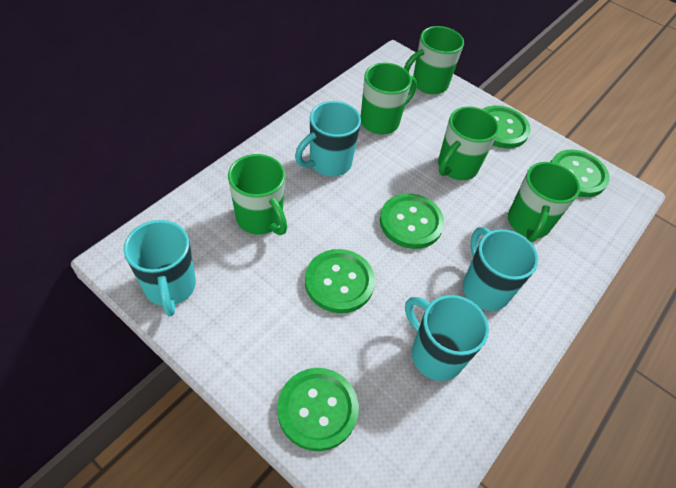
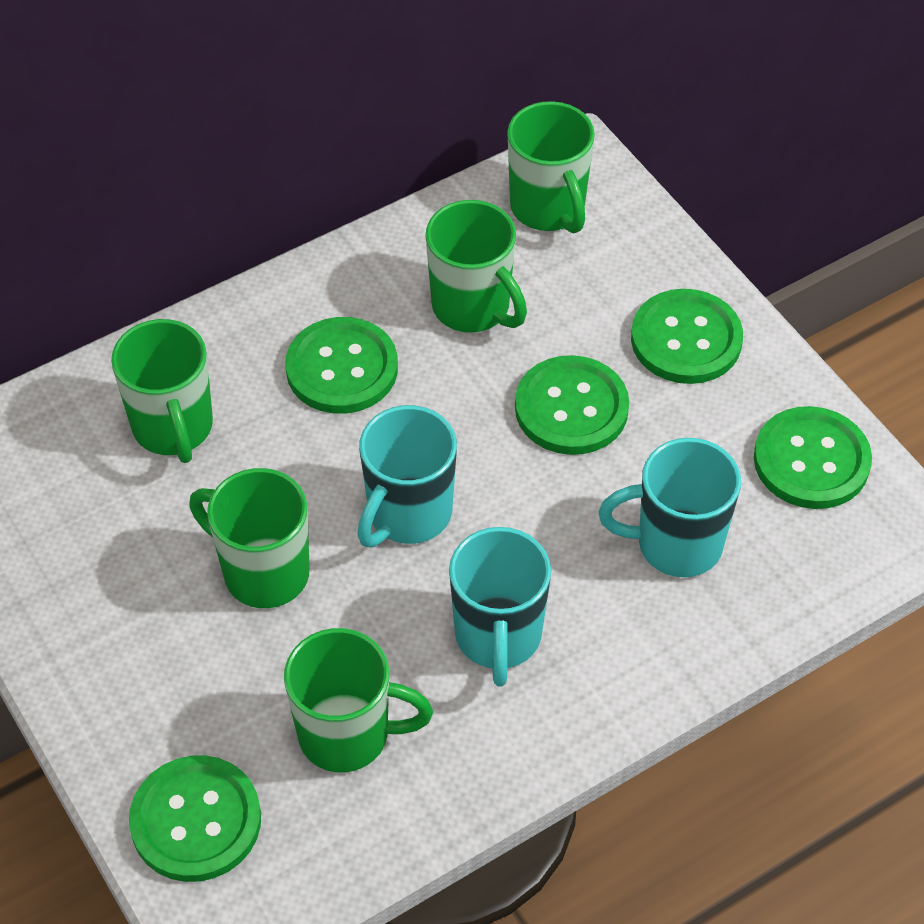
turquoise mug: 4 -> 3

